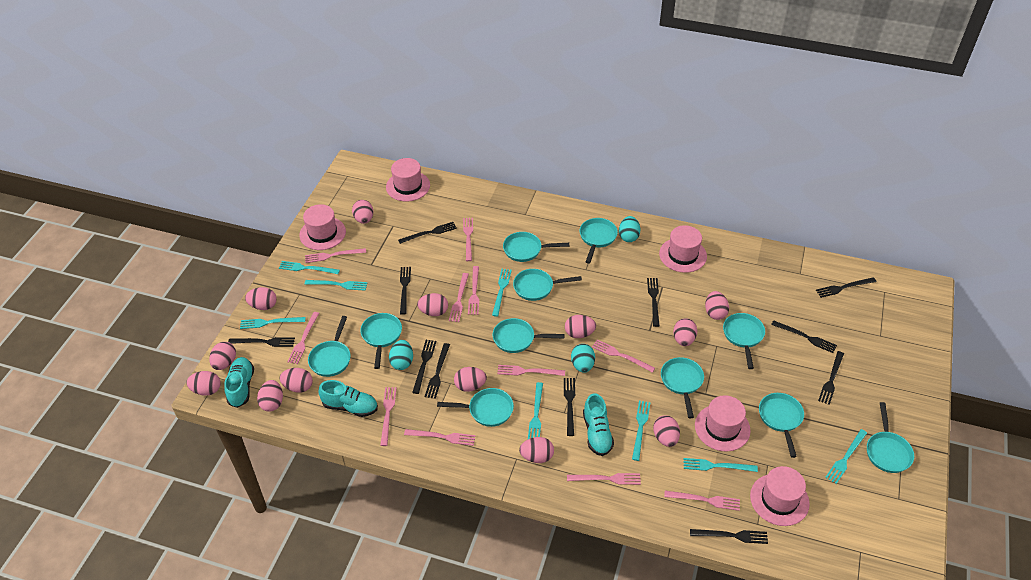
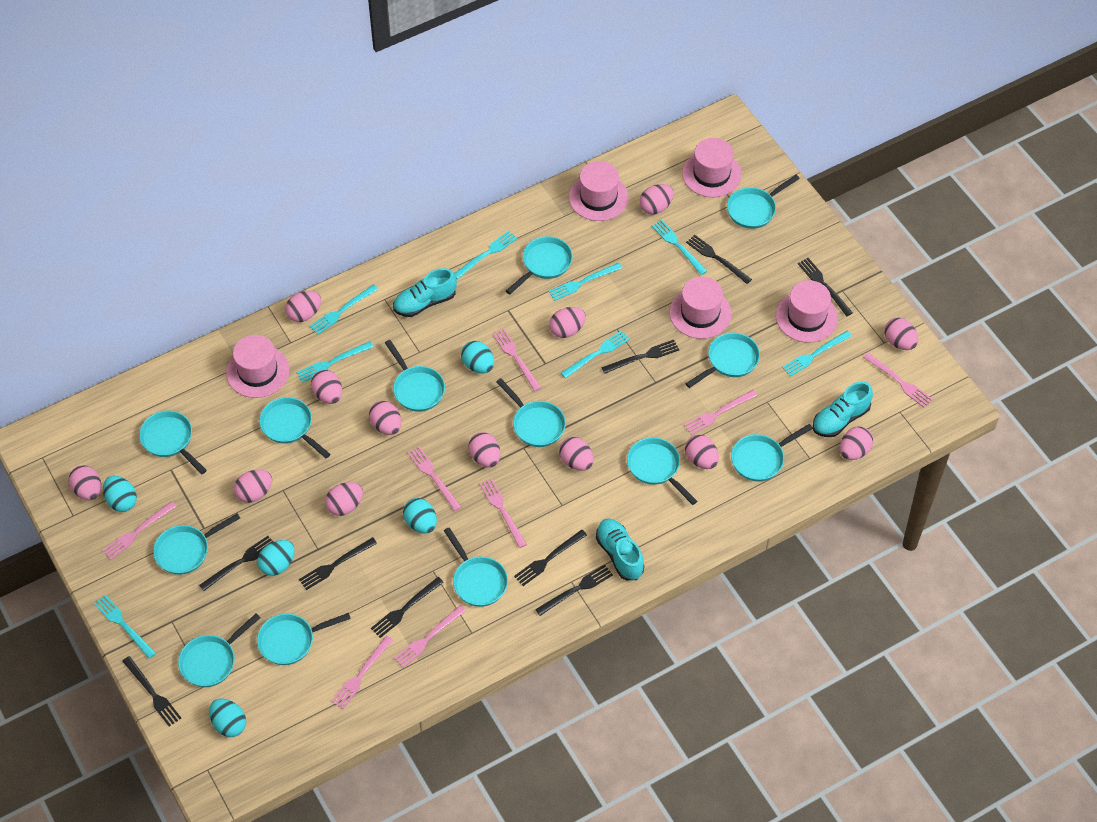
black fork: 11 -> 9
pink fork: 11 -> 8
turquoise egg: 3 -> 5
turquoise pan: 11 -> 13

